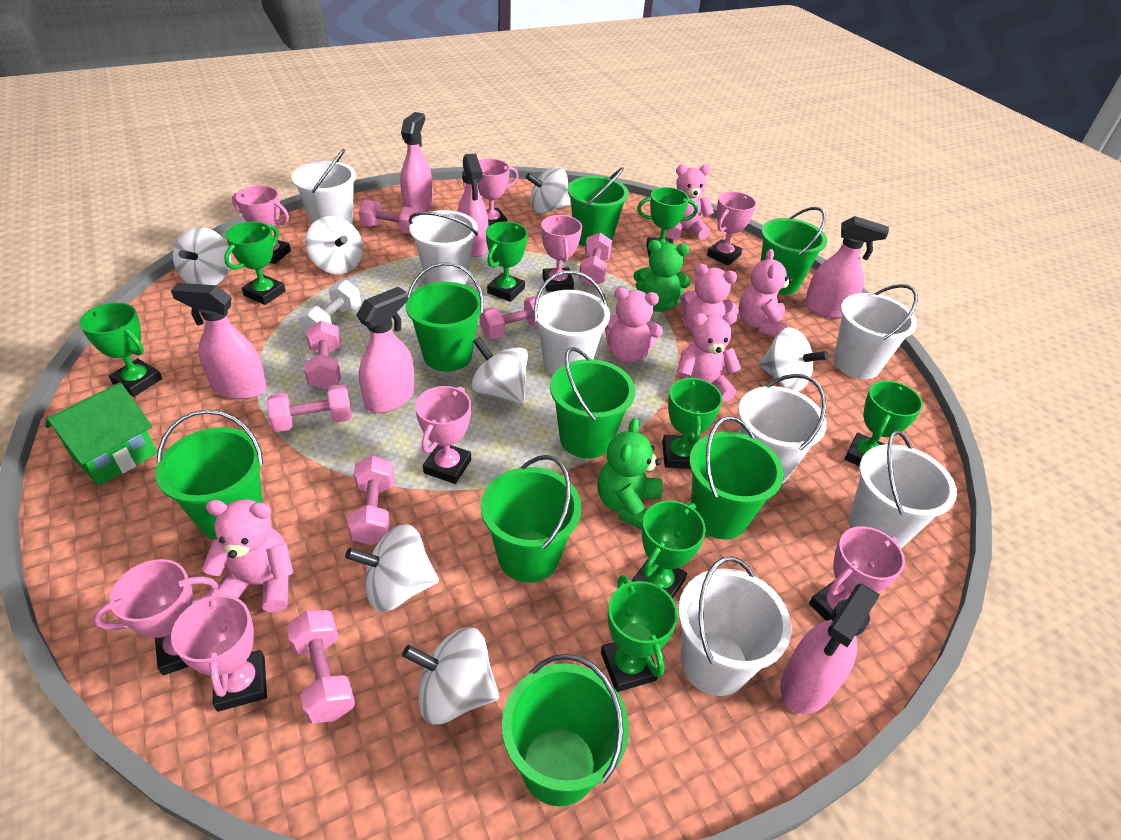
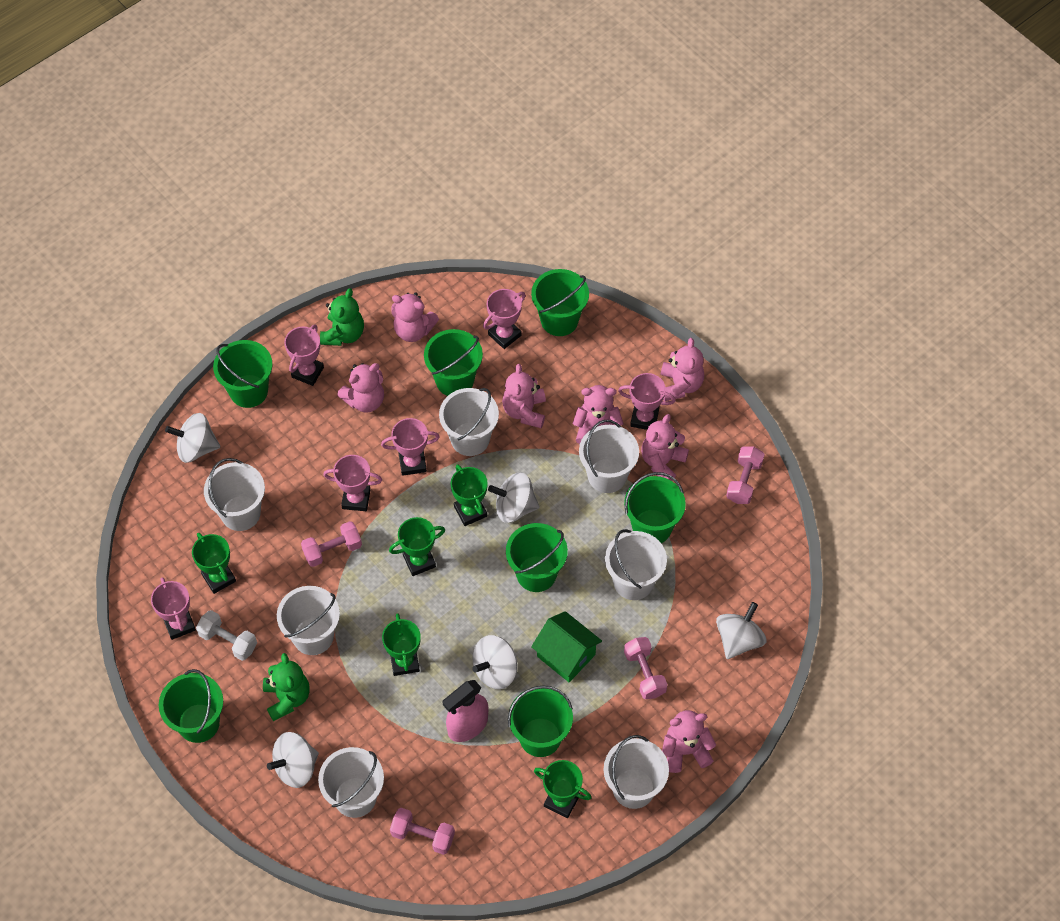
green bucket: 8 -> 7
green trophy: 8 -> 5
pink dumbbell: 7 -> 4
pink spray bottle: 6 -> 1
pink teddy bear: 6 -> 7
pink trophy: 8 -> 6
white spinning top: 7 -> 5

